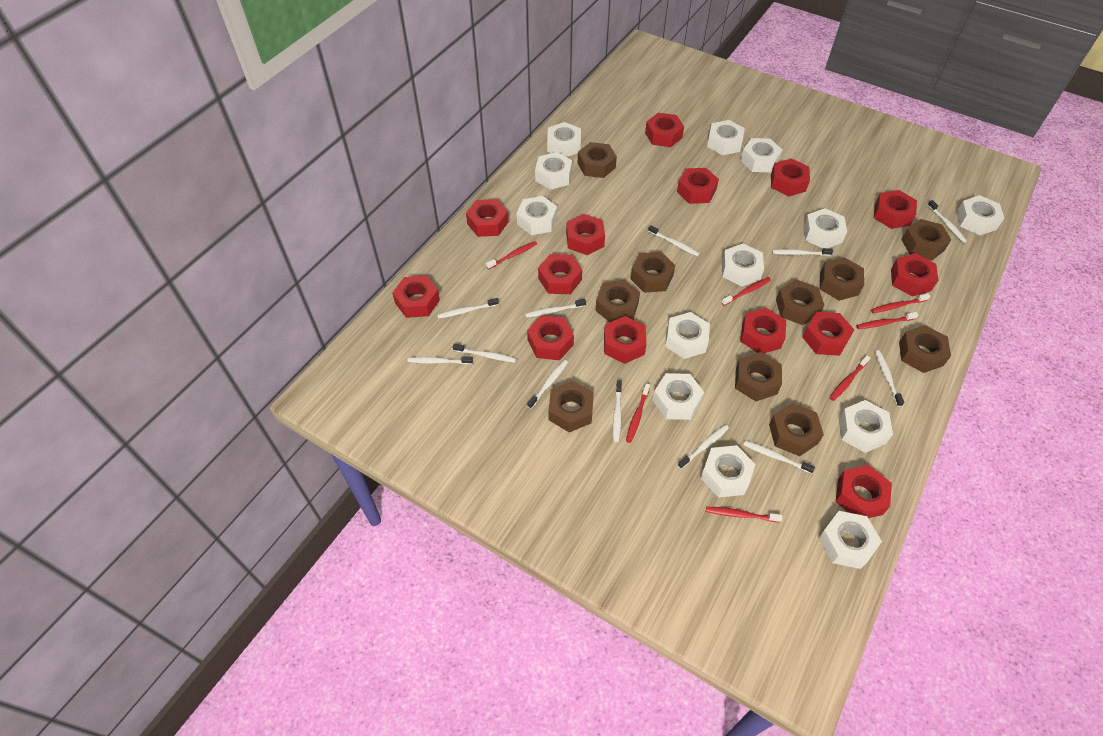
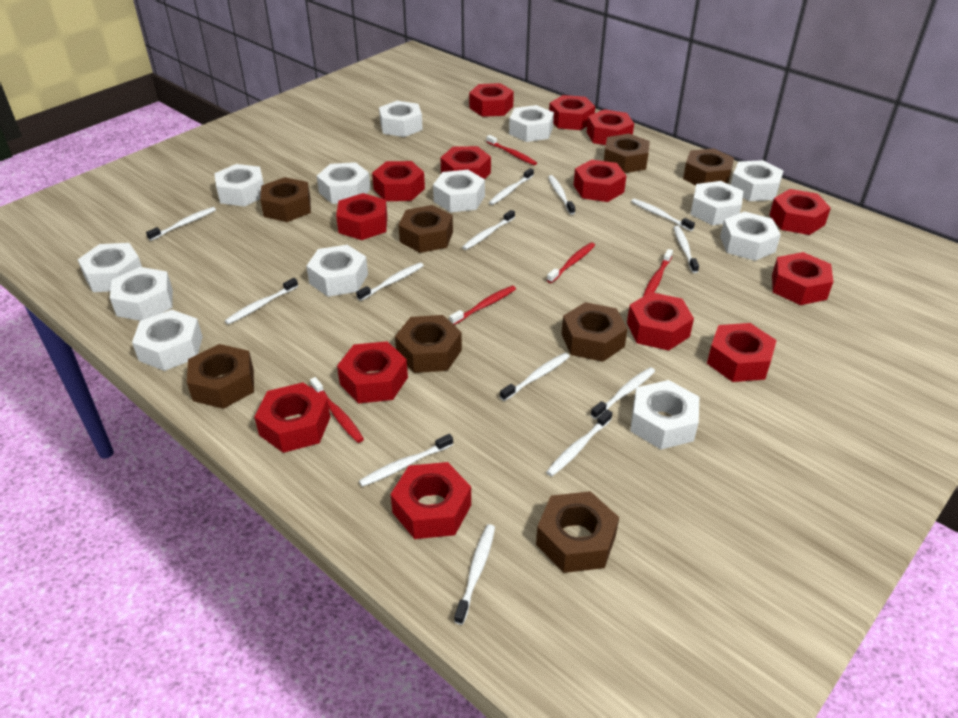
brown nut: 10 -> 8
red toothbrush: 7 -> 5
white toothbrush: 12 -> 13

